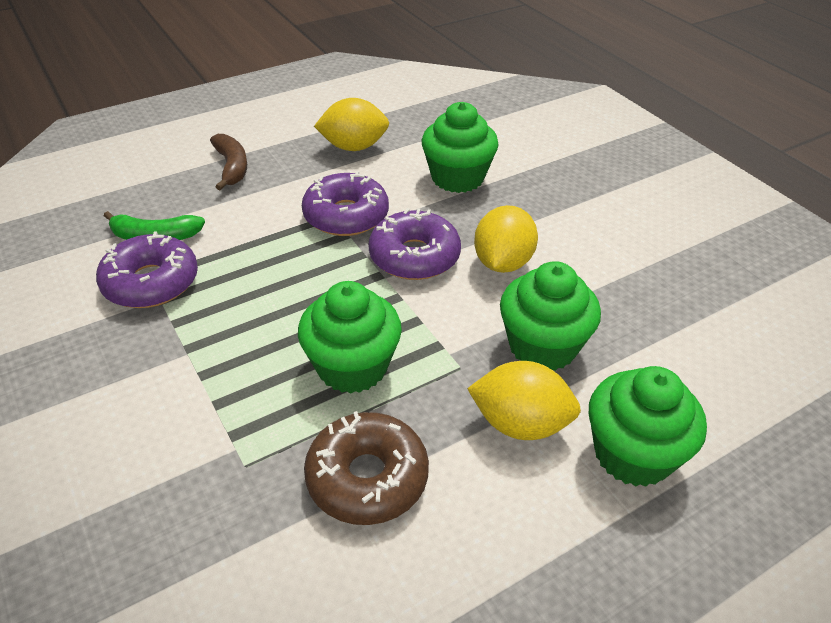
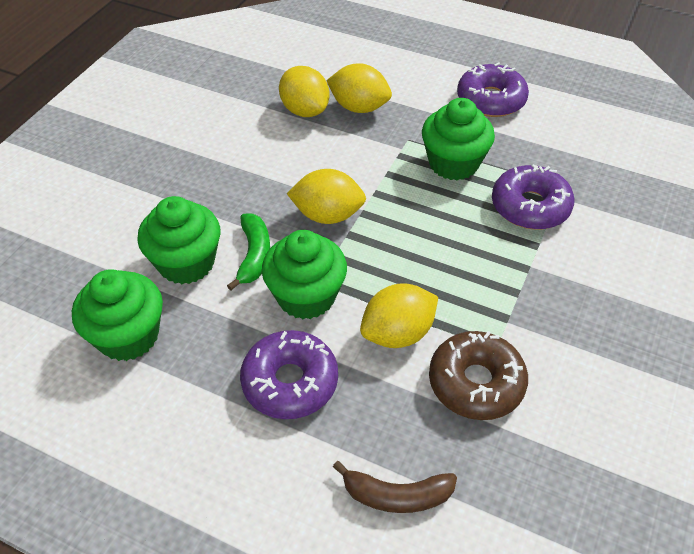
yellow lemon: 3 -> 4

